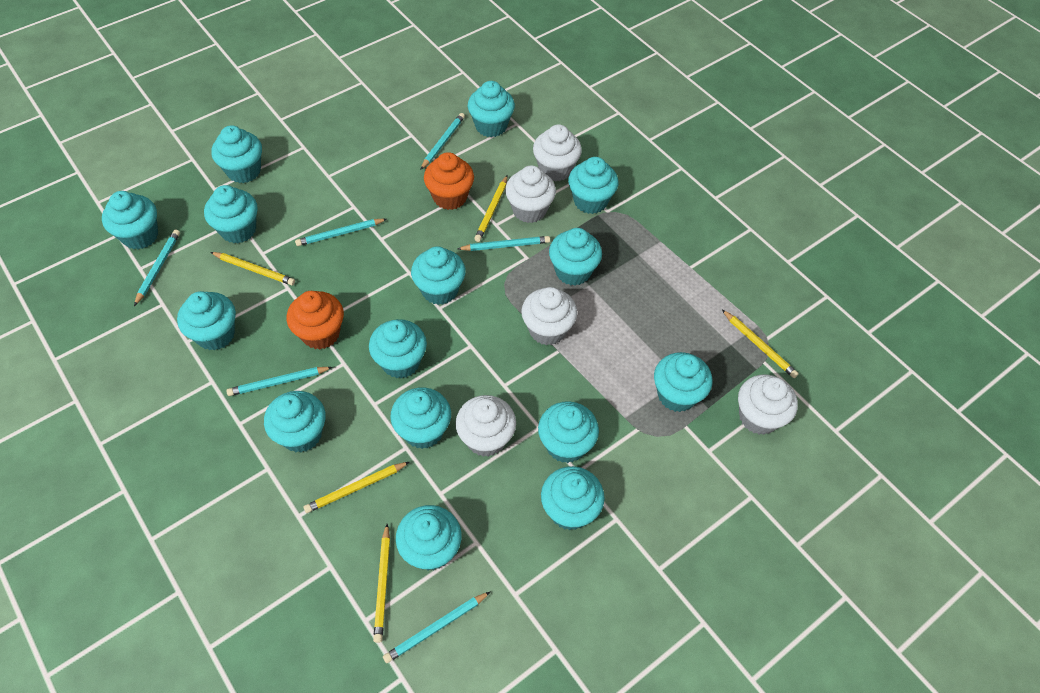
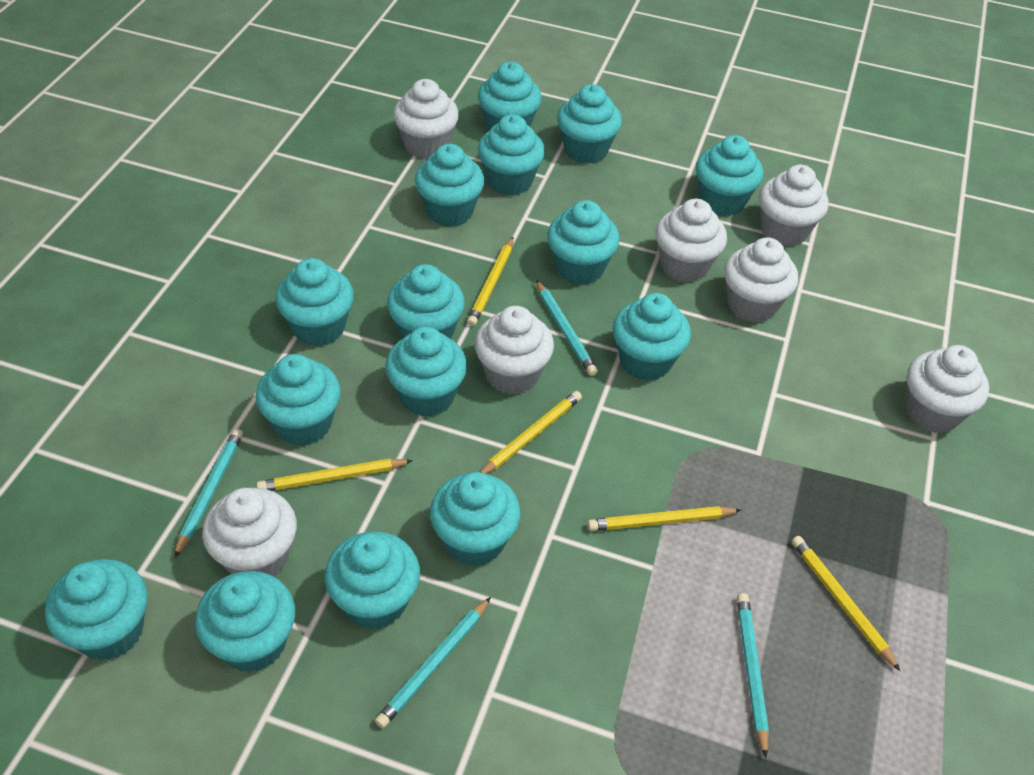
orange cupcake: 2 -> 0
turquoise pencil: 6 -> 4
white cupcake: 5 -> 7

